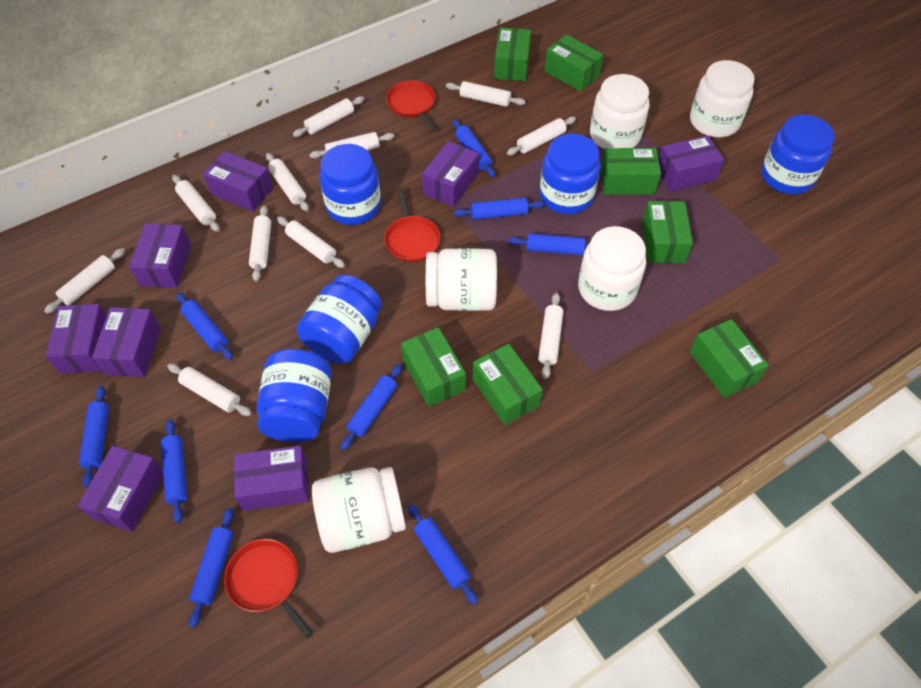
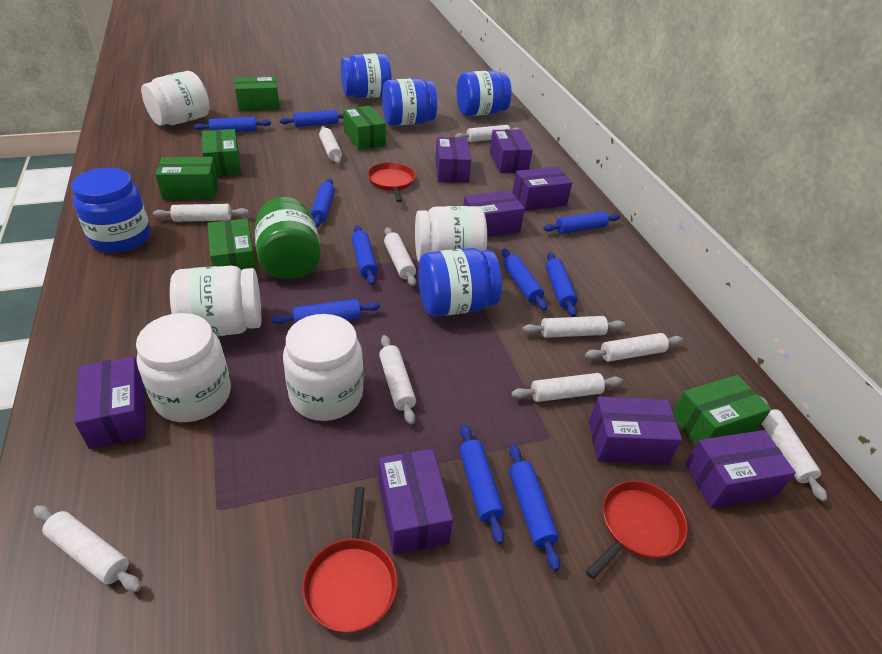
blue rolling pin: 9 -> 10
green box: 7 -> 6
green jar: 0 -> 1
white rolling pin: 11 -> 10

